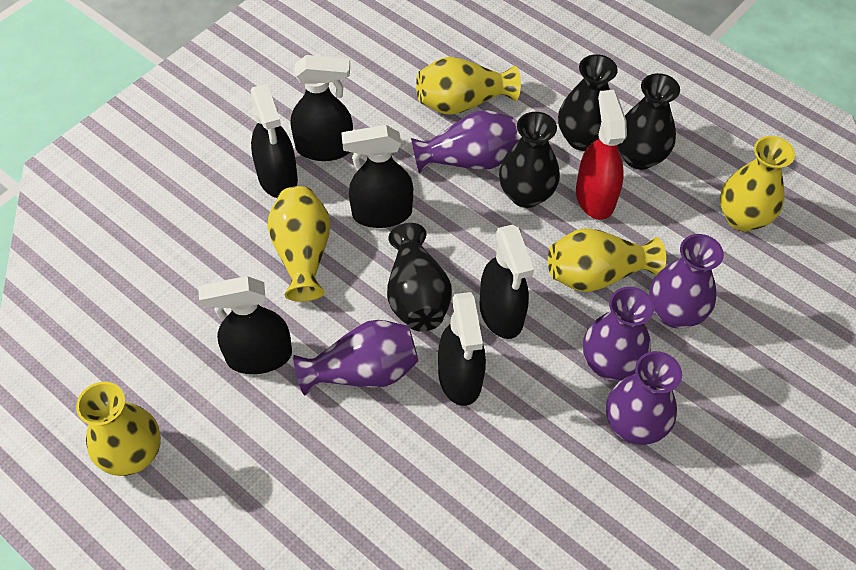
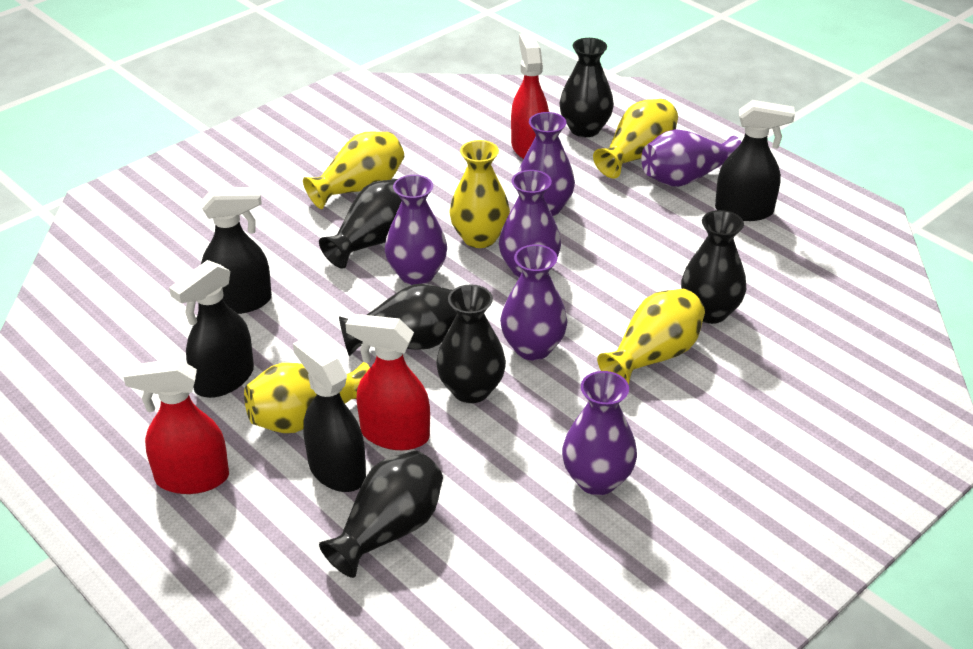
black spray bottle: 6 -> 4
black vase: 4 -> 6
purple vase: 5 -> 6
red spray bottle: 1 -> 3

